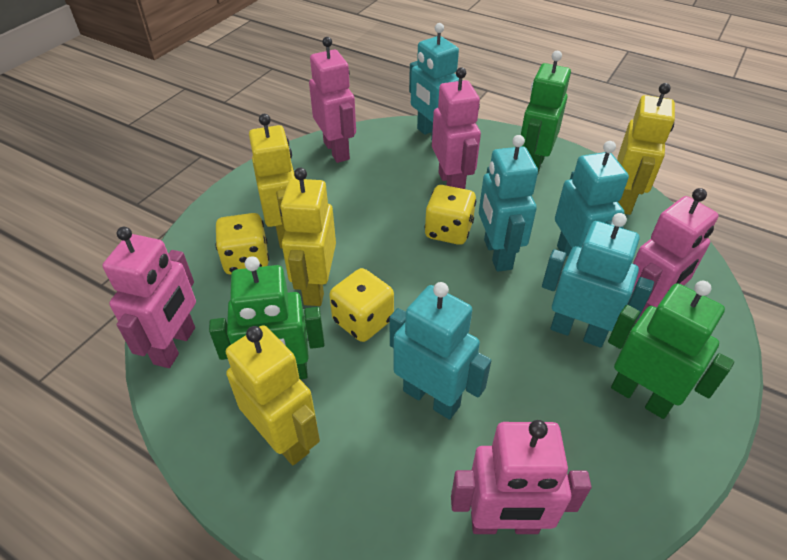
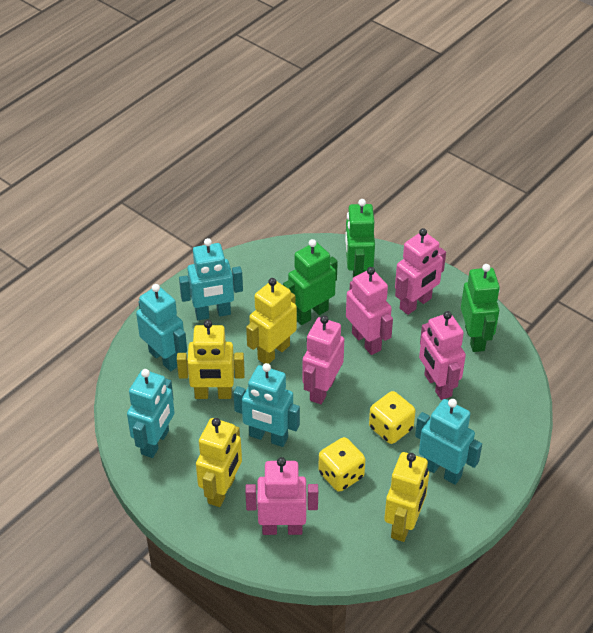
yellow dice: 3 -> 2

